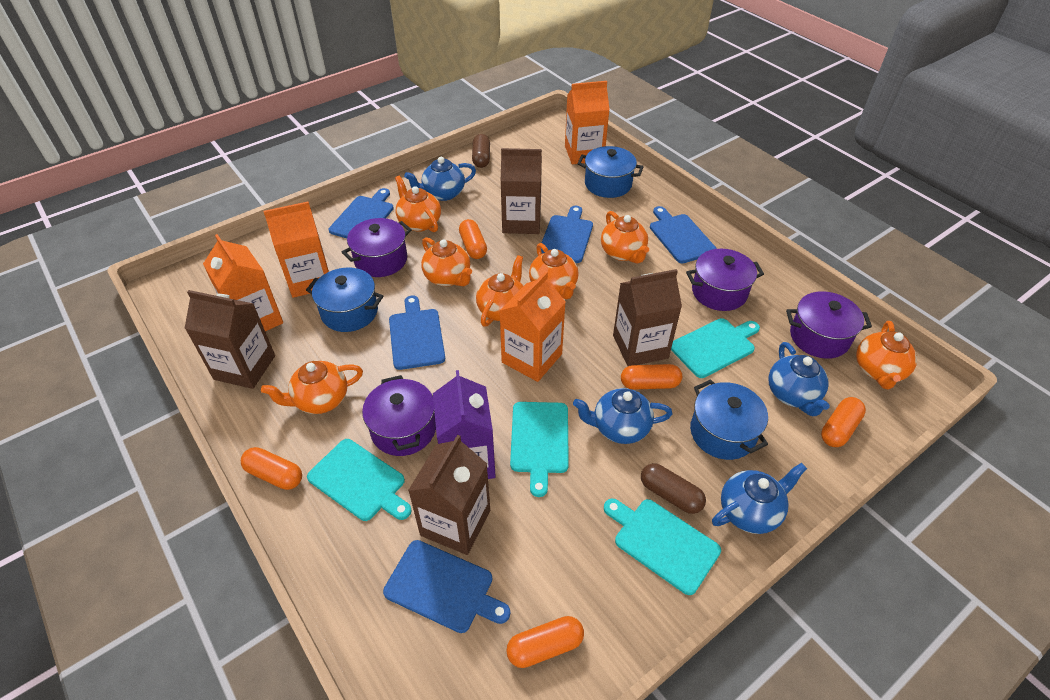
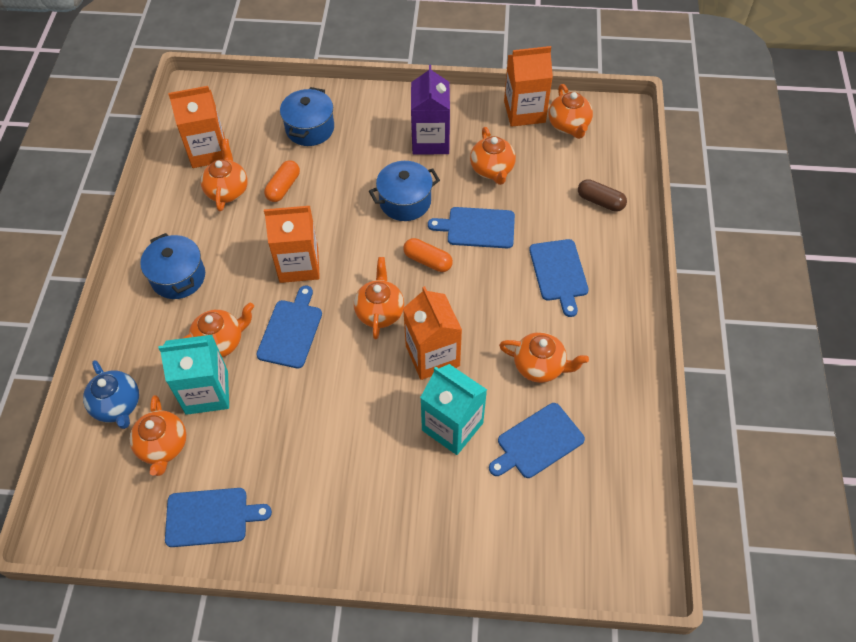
blue teapot: 4 -> 1
brown capsule: 2 -> 1
brown carton: 4 -> 0
orange capsule: 5 -> 2
purple pot: 4 -> 0
turquoise carton: 0 -> 2
turquoise cutting board: 4 -> 0

